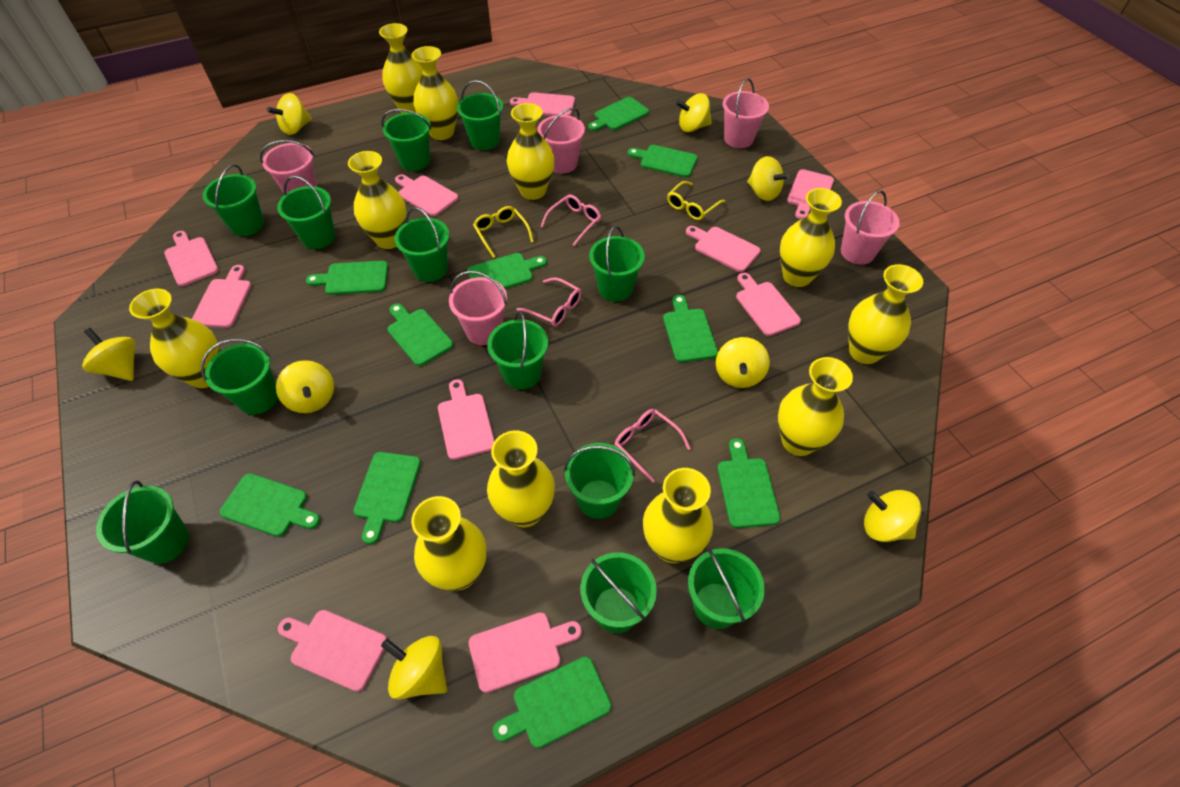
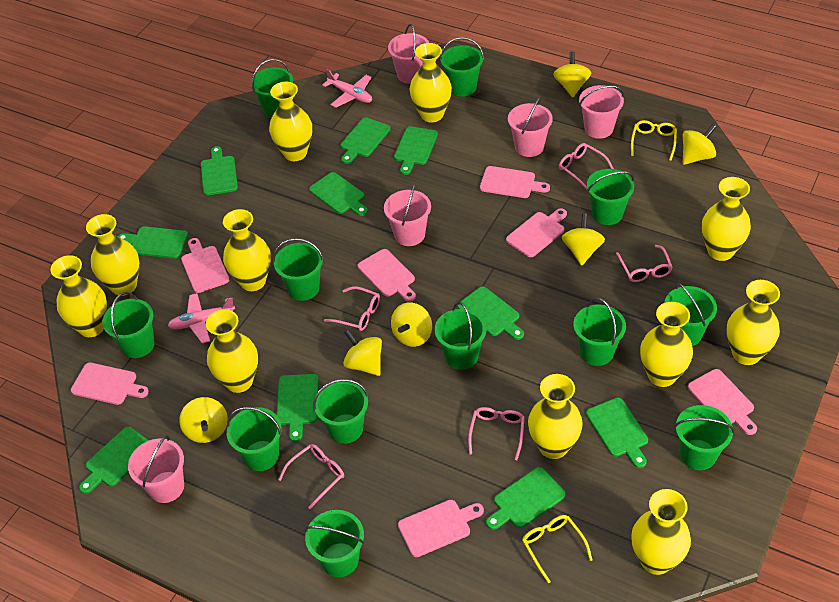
pink cutting board: 10 -> 7
pink glasses: 3 -> 5
pink plane: 0 -> 2
yellow spinning top: 8 -> 6

